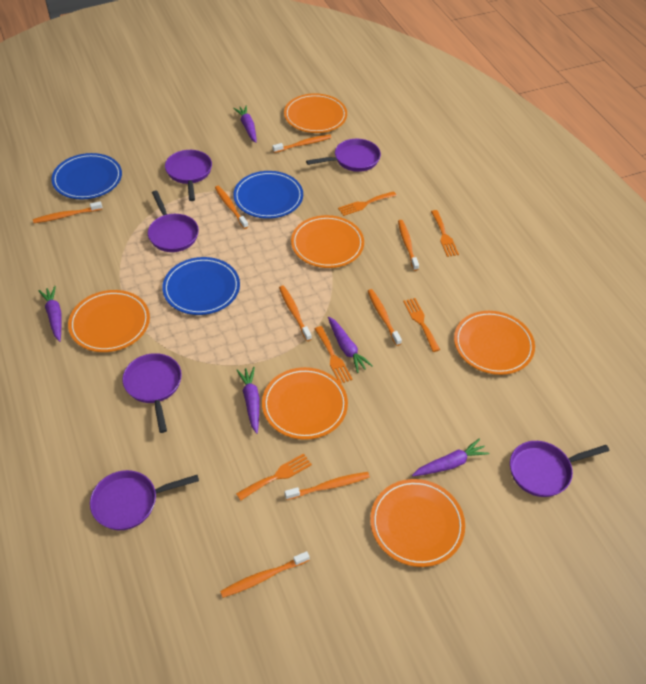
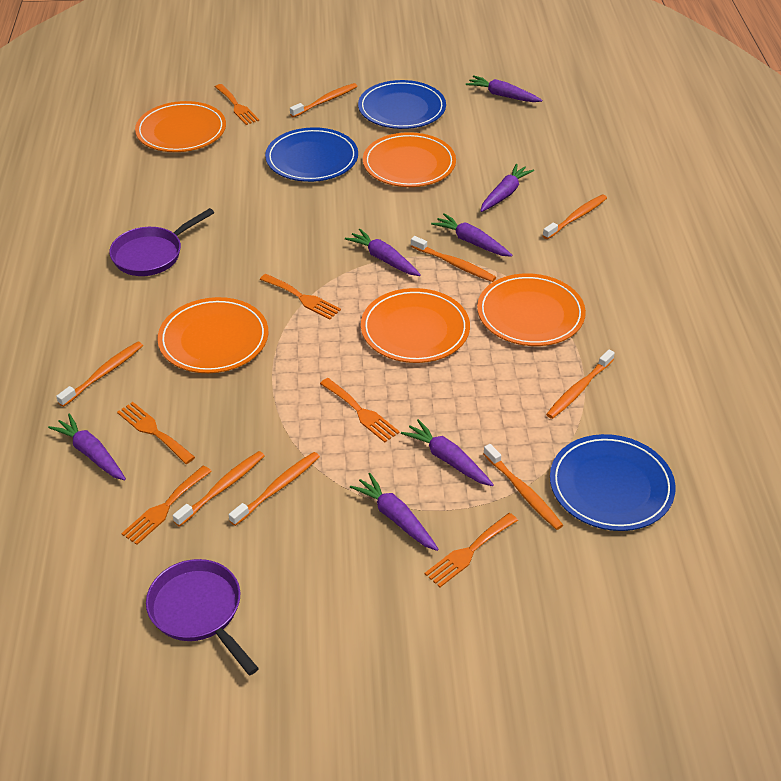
orange fork: 5 -> 6
orange plate: 6 -> 5
purple carrot: 5 -> 7
purple pan: 6 -> 2

